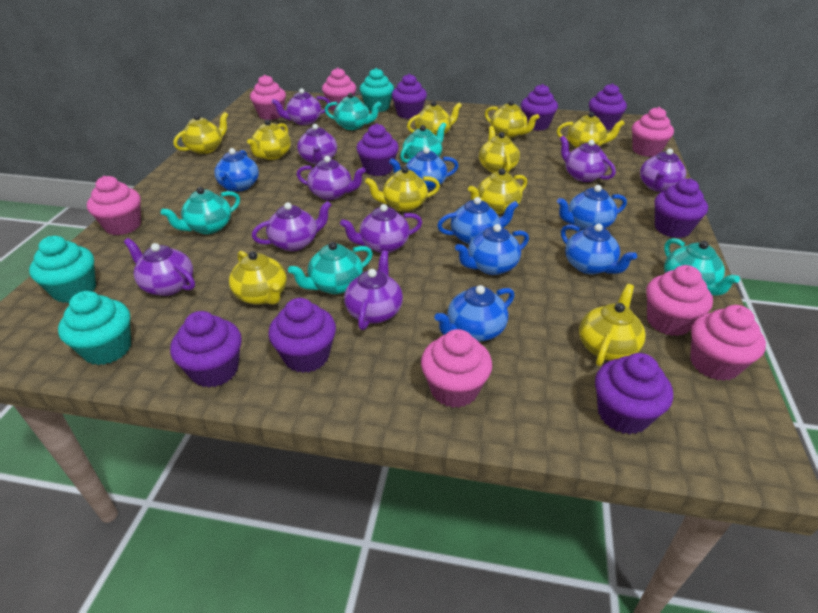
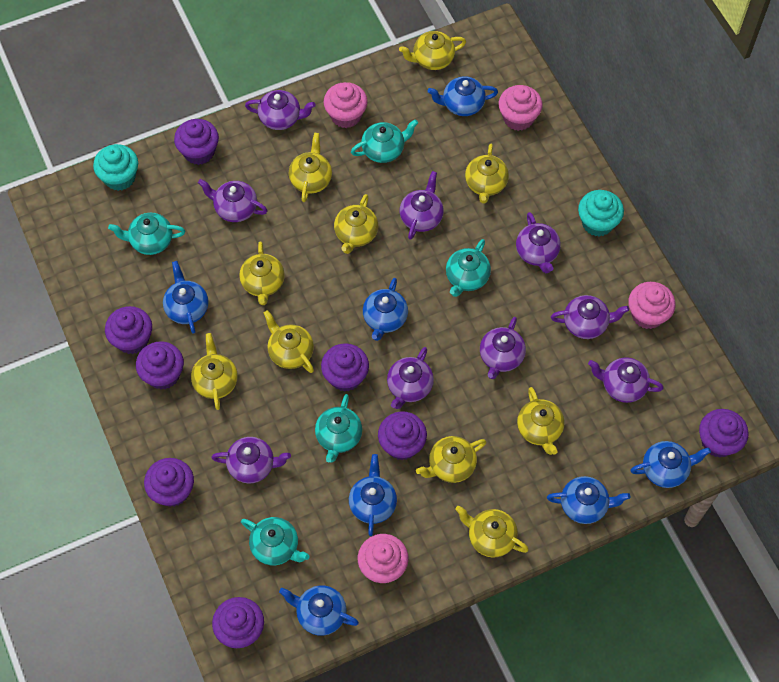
pink cupcake: 7 -> 4
turquoise cupcake: 3 -> 2

